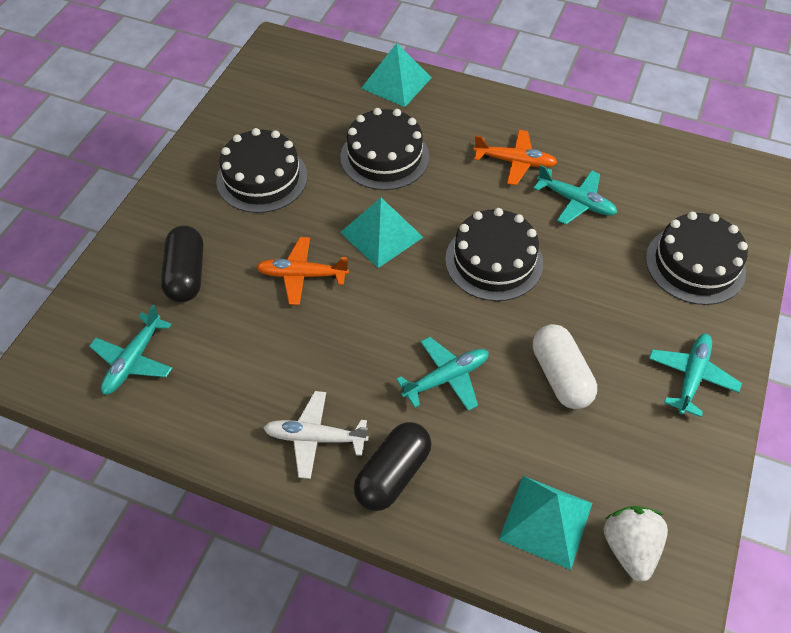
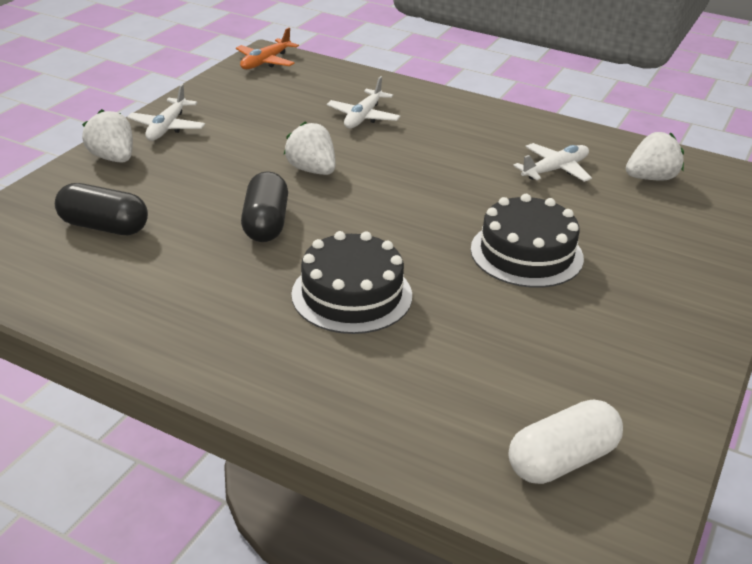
black cake: 4 -> 2
orange plane: 2 -> 1
turquoise plane: 4 -> 0
turquoise pyramid: 3 -> 0
white plane: 1 -> 3
white strawberry: 1 -> 3

